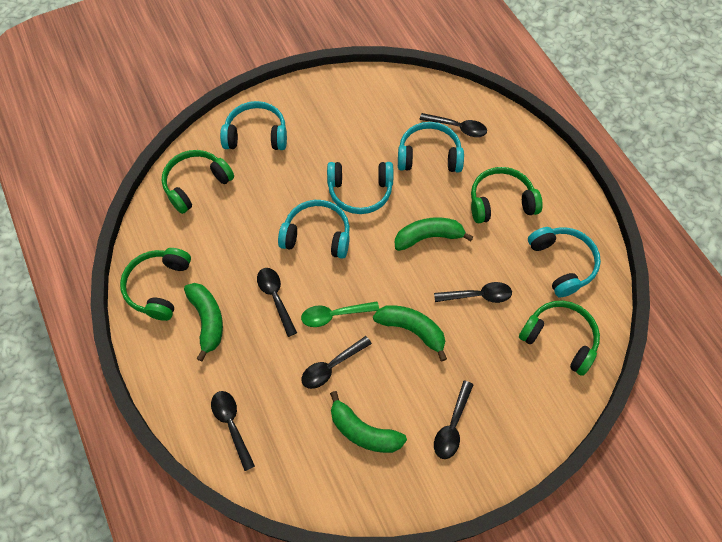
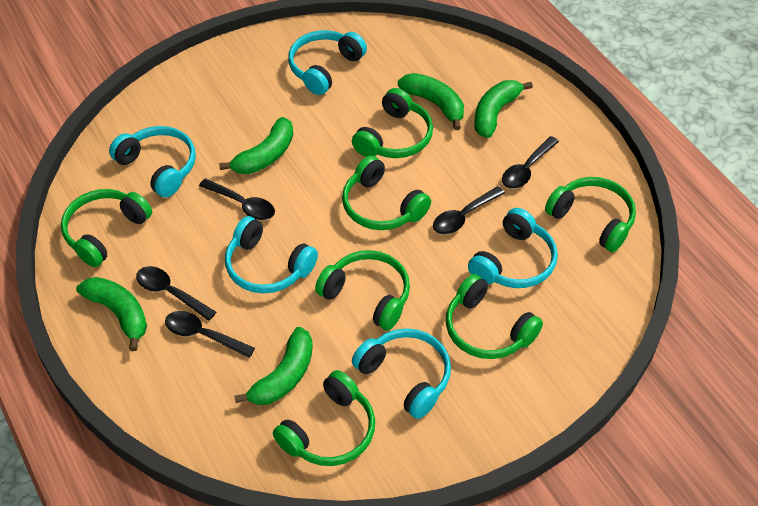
black spoon: 6 -> 5
green banana: 4 -> 5
green headphones: 4 -> 7
green spoon: 1 -> 0

